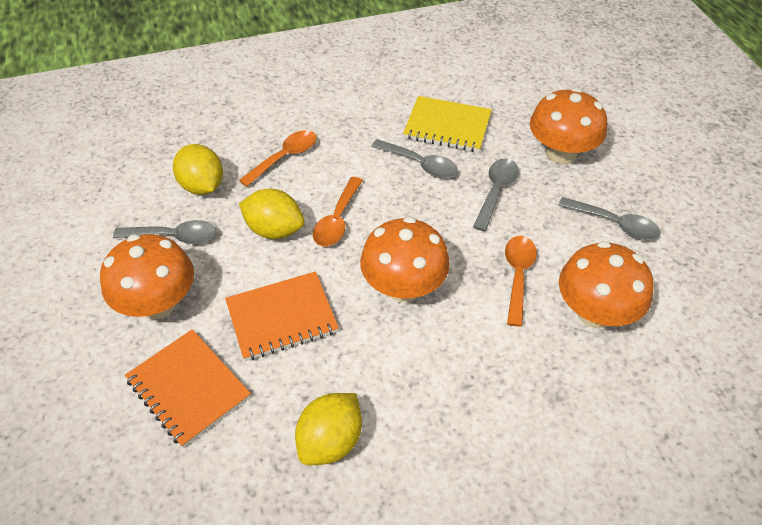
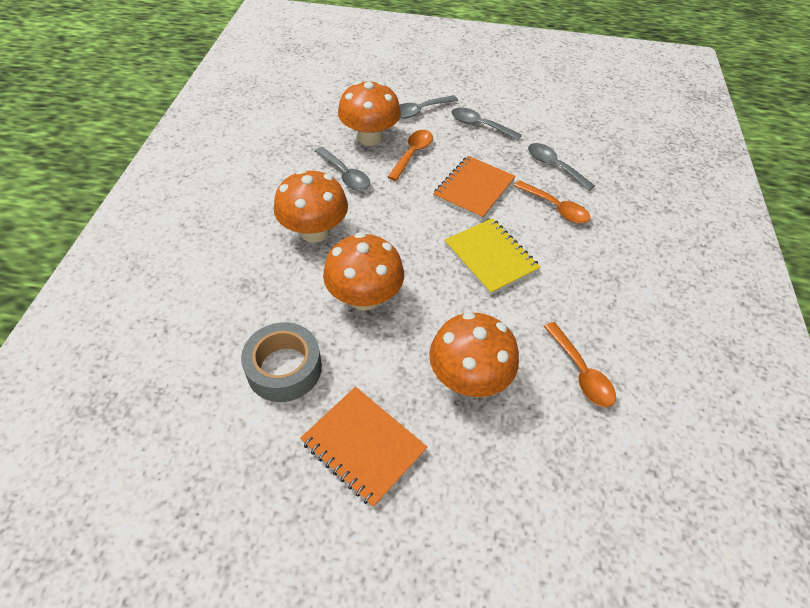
grey tape: 0 -> 1
yellow lemon: 3 -> 0

